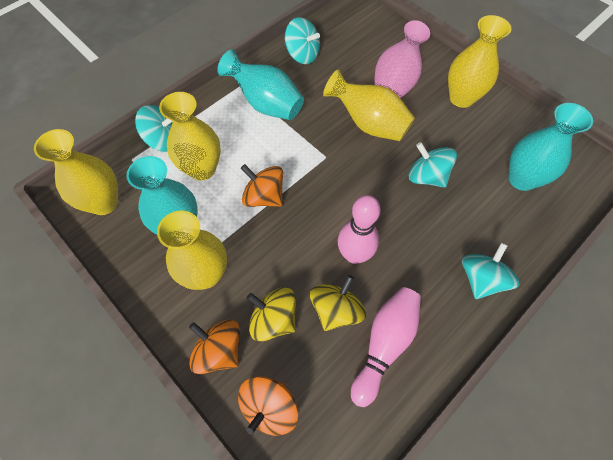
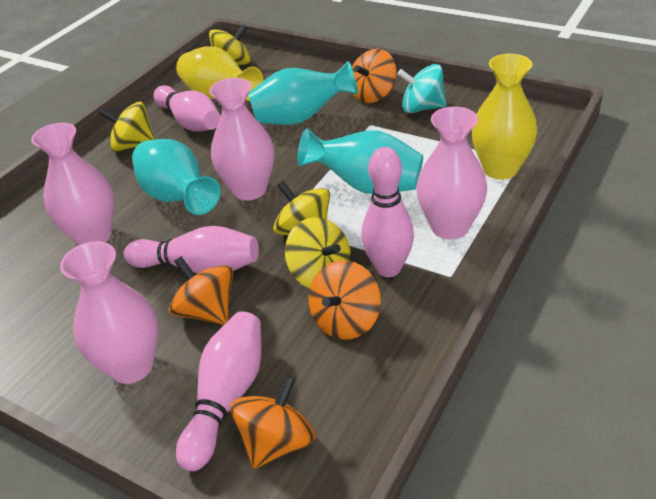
orange spinning top: 3 -> 4
pink bowling pin: 2 -> 4
pink vase: 1 -> 4
turquoise spinning top: 4 -> 1
yellow spinning top: 2 -> 4
yellow vase: 5 -> 2

